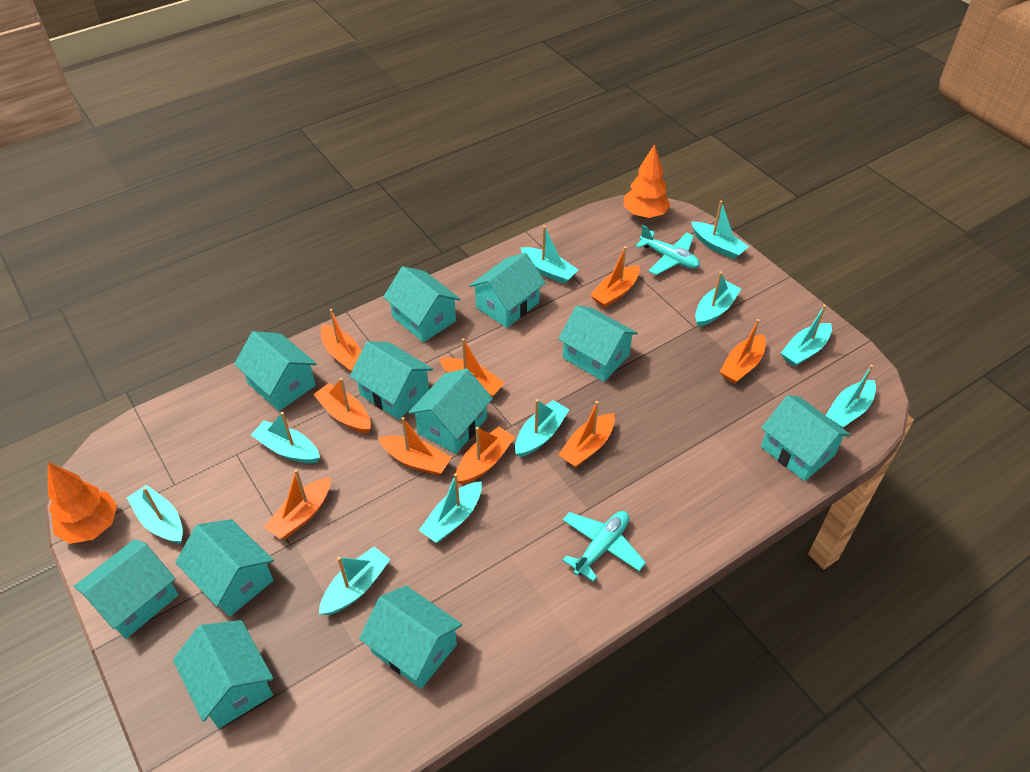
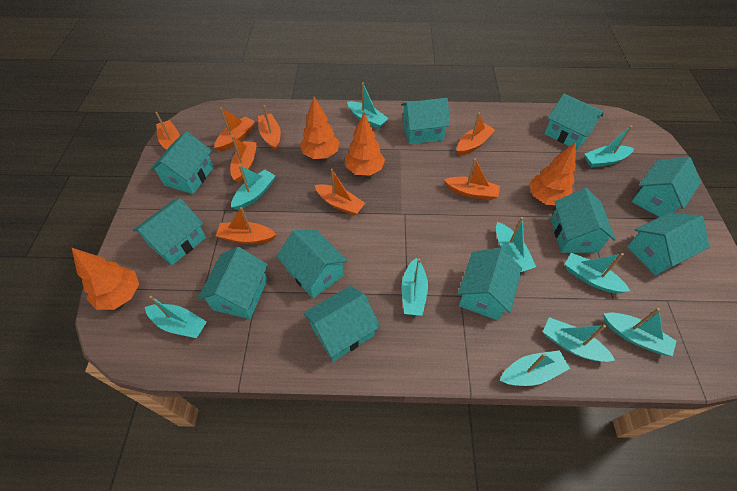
orange boat: 9 -> 8
orange tree: 2 -> 4
turquoise plane: 2 -> 0

